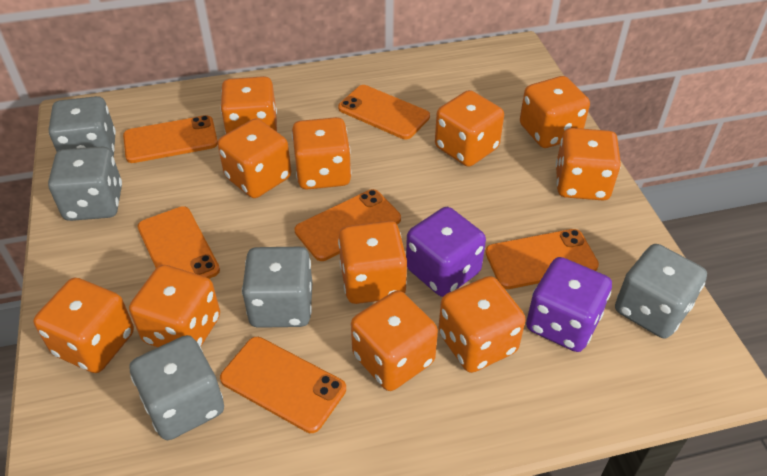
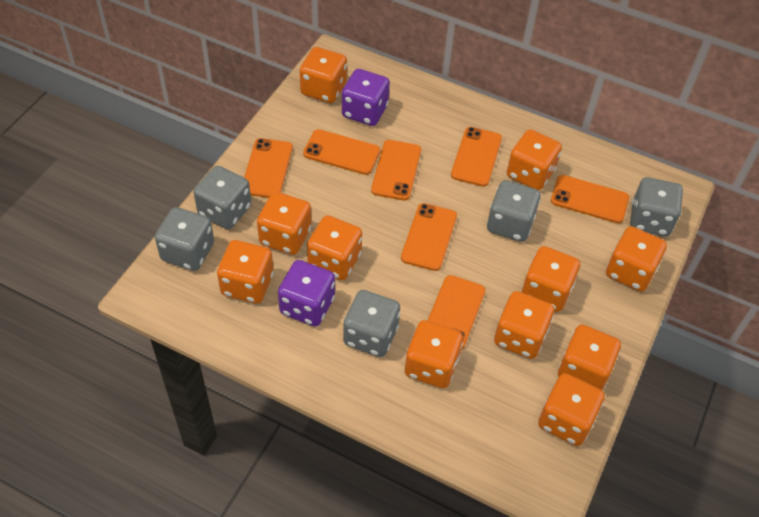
orange phone: 6 -> 7

